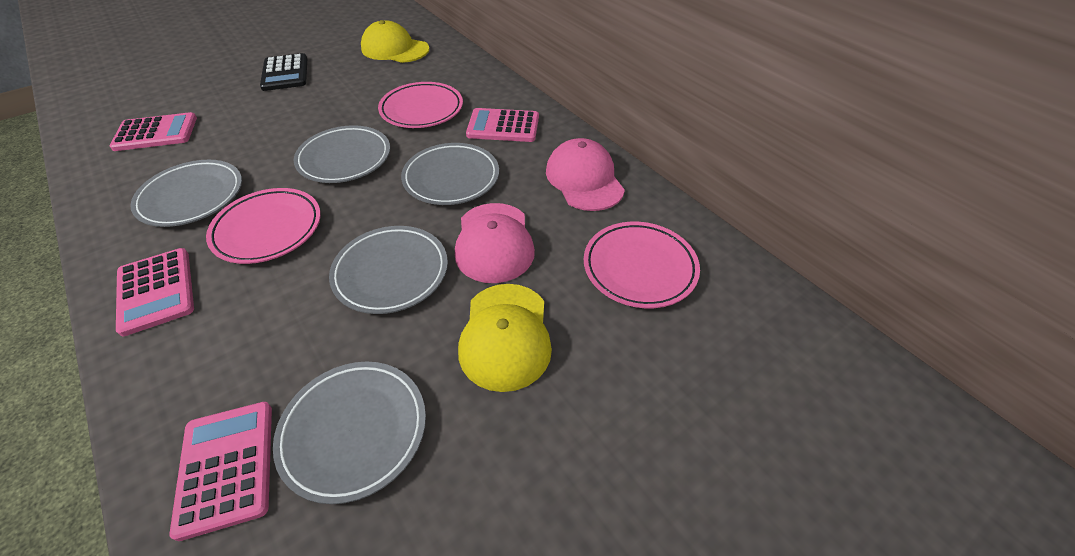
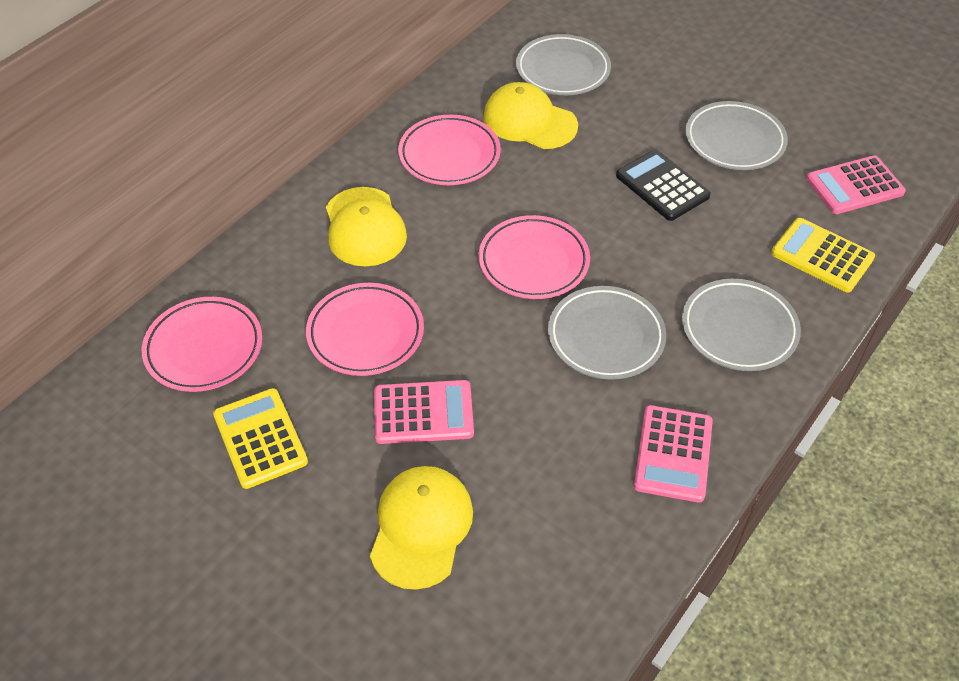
grey plate: 5 -> 4
pink calculator: 4 -> 3
pink cap: 2 -> 0
pink plate: 3 -> 4
yellow calculator: 0 -> 2
yellow cap: 2 -> 3

